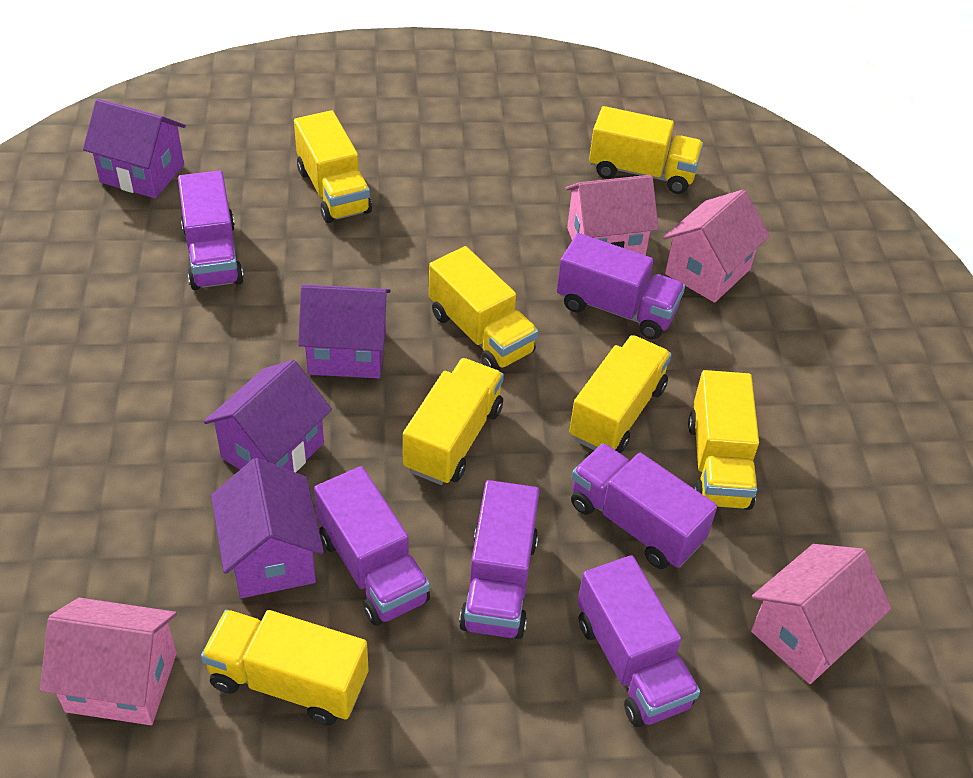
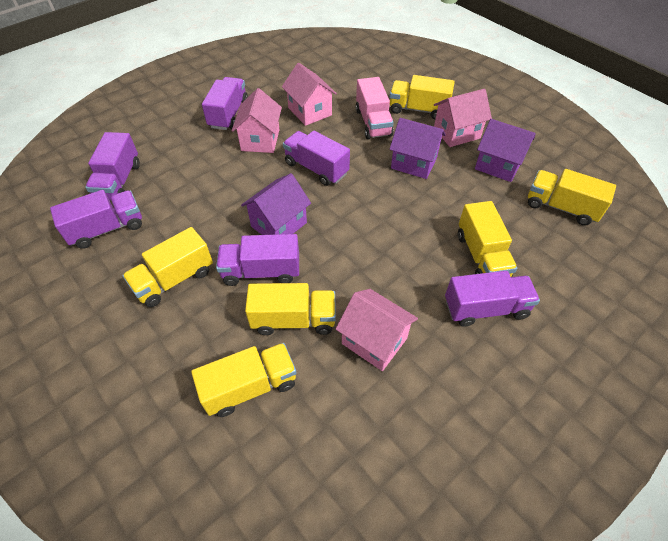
pink truck: 0 -> 1
purple house: 4 -> 3
yellow truck: 7 -> 6

